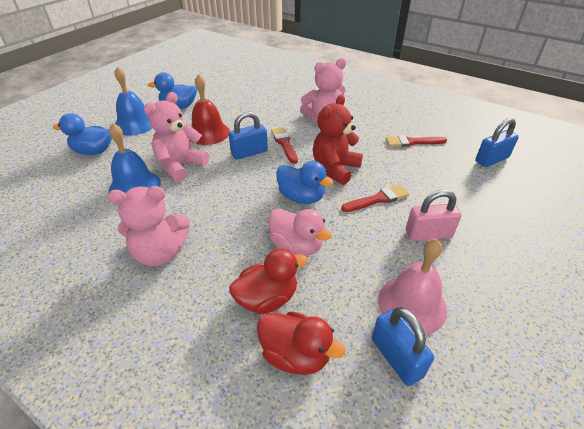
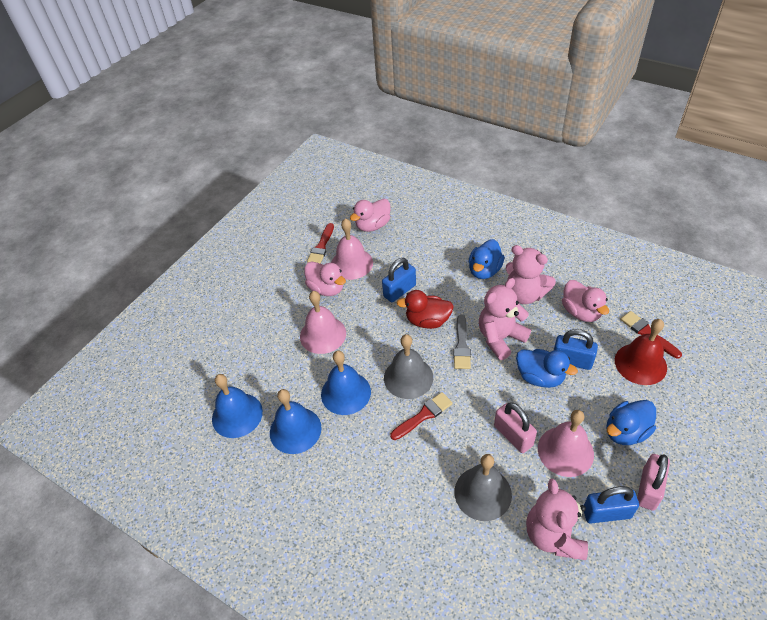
blue bell: 2 -> 3
grey bell: 0 -> 2
grey brush: 0 -> 1
pink bell: 1 -> 3
pink duck: 1 -> 3
pink padlock: 1 -> 2
red duck: 2 -> 1
red teddy bear: 1 -> 0

